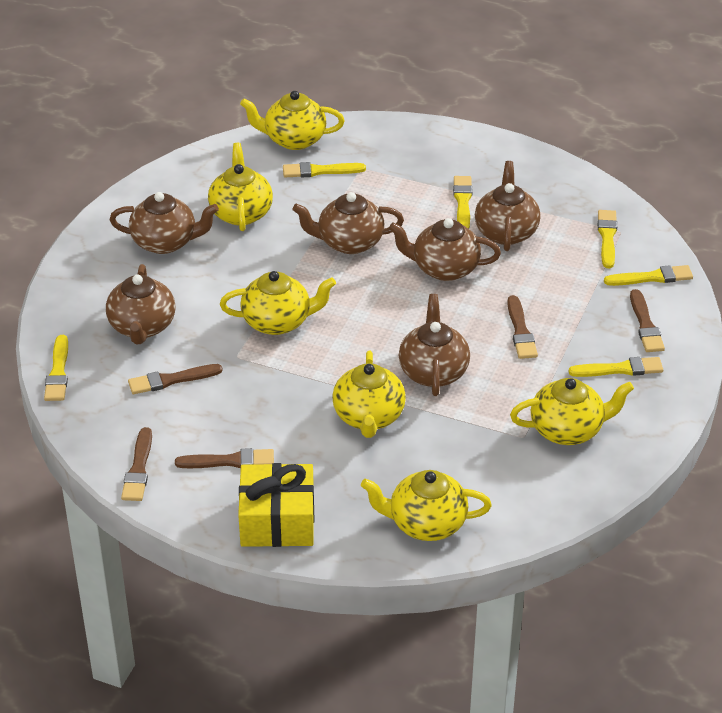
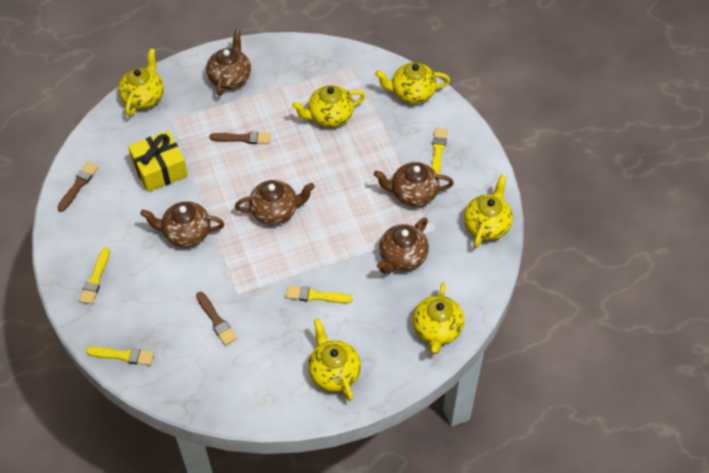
brown brush: 5 -> 3
brown teapot: 6 -> 5
yellow brush: 6 -> 4

